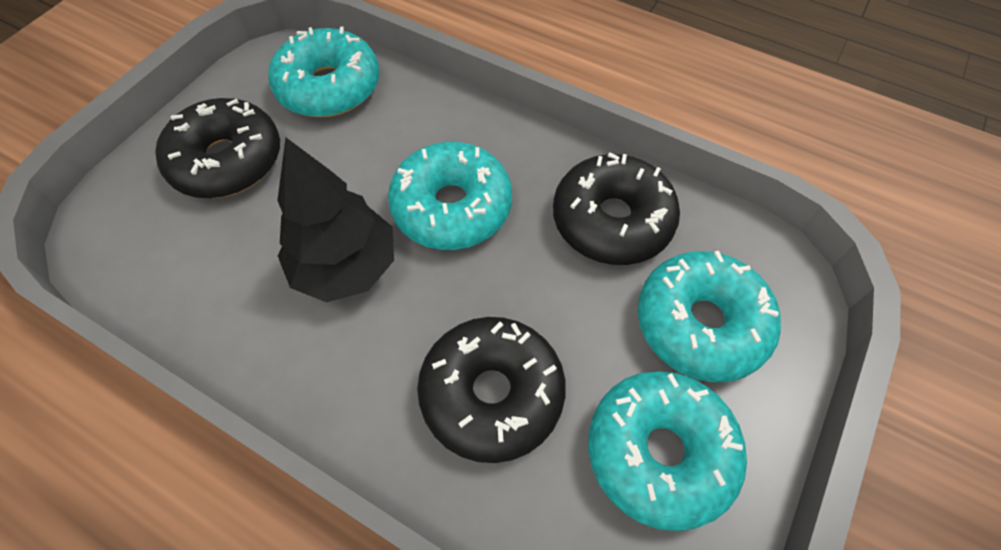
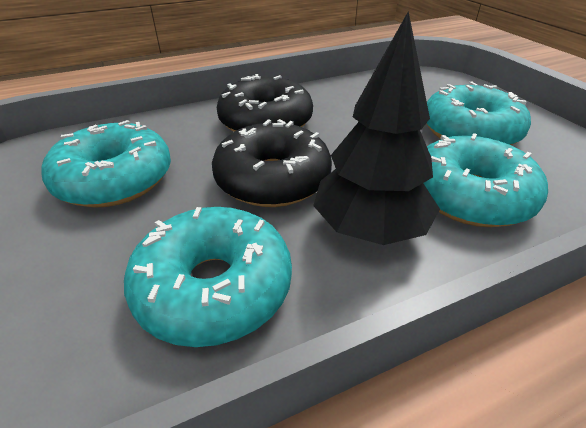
black donut: 3 -> 2

